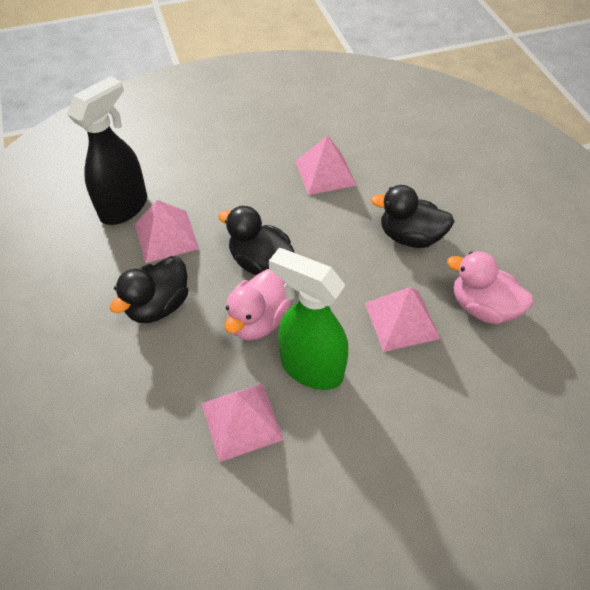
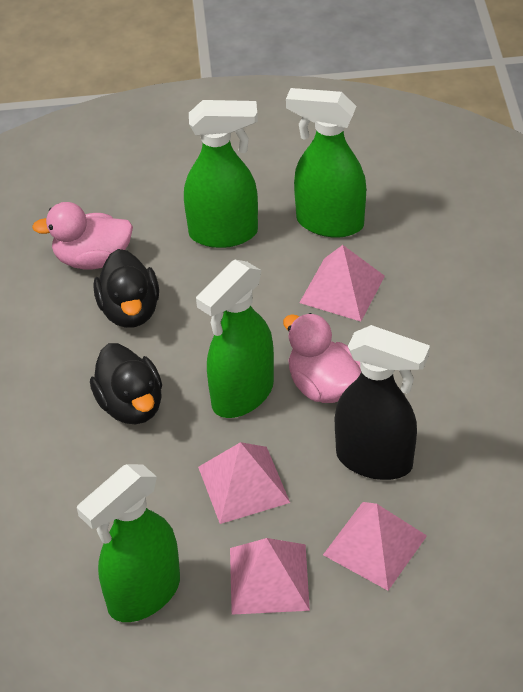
black duck: 3 -> 2
green spray bottle: 1 -> 4

